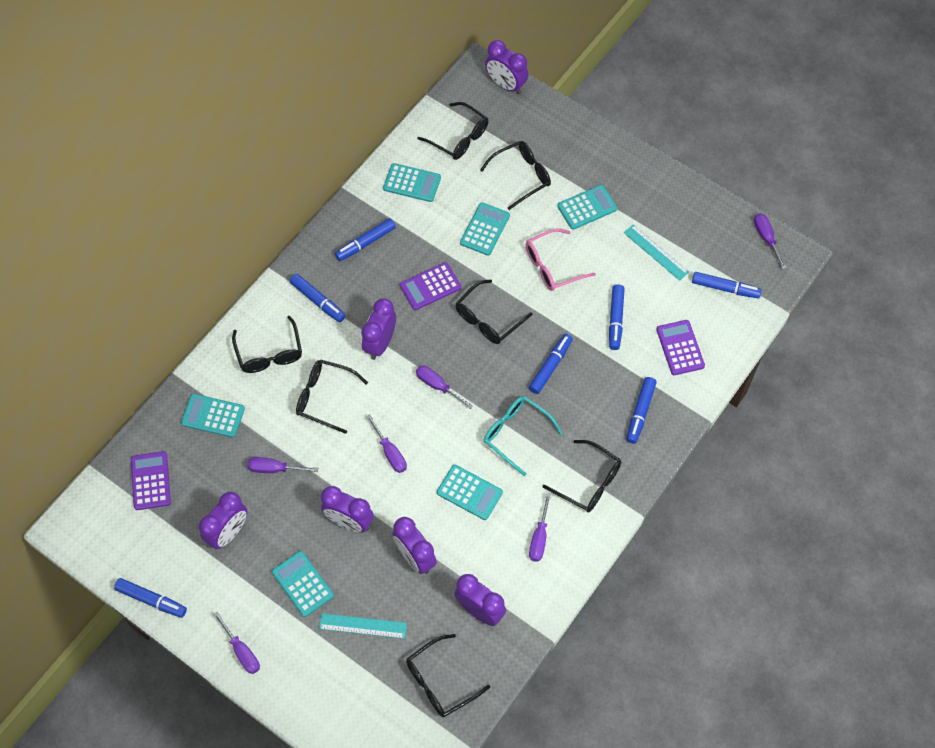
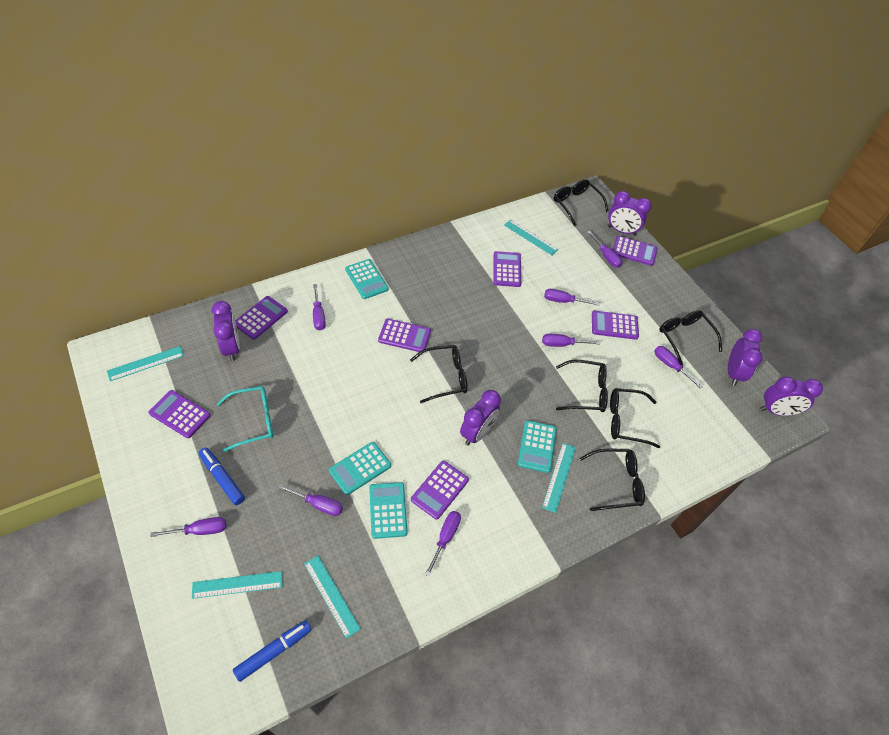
black glasses: 7 -> 6
blue marker: 7 -> 2
pink glasses: 1 -> 0
purple calculator: 3 -> 7
purple clock: 6 -> 5
purple screwdriver: 6 -> 8
turquoise calculator: 6 -> 4
turquoise ruler: 2 -> 5

